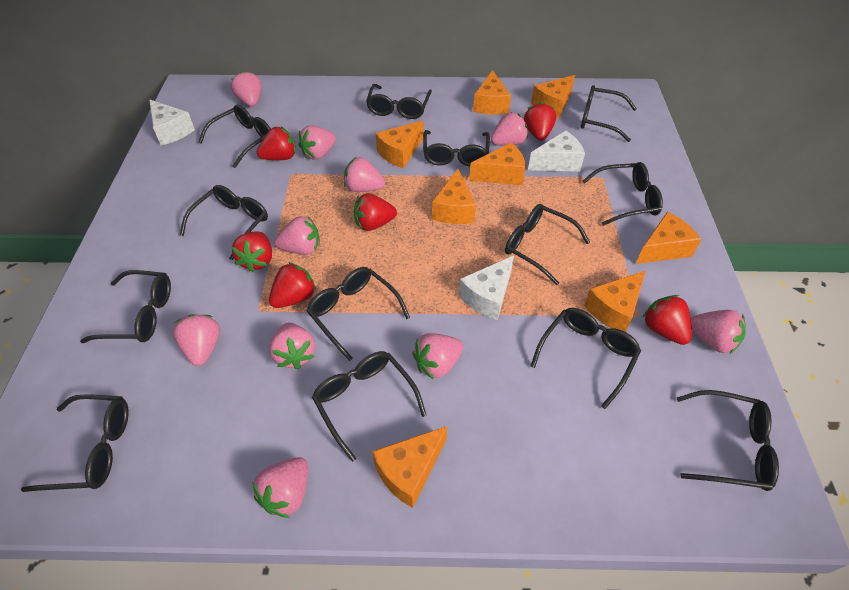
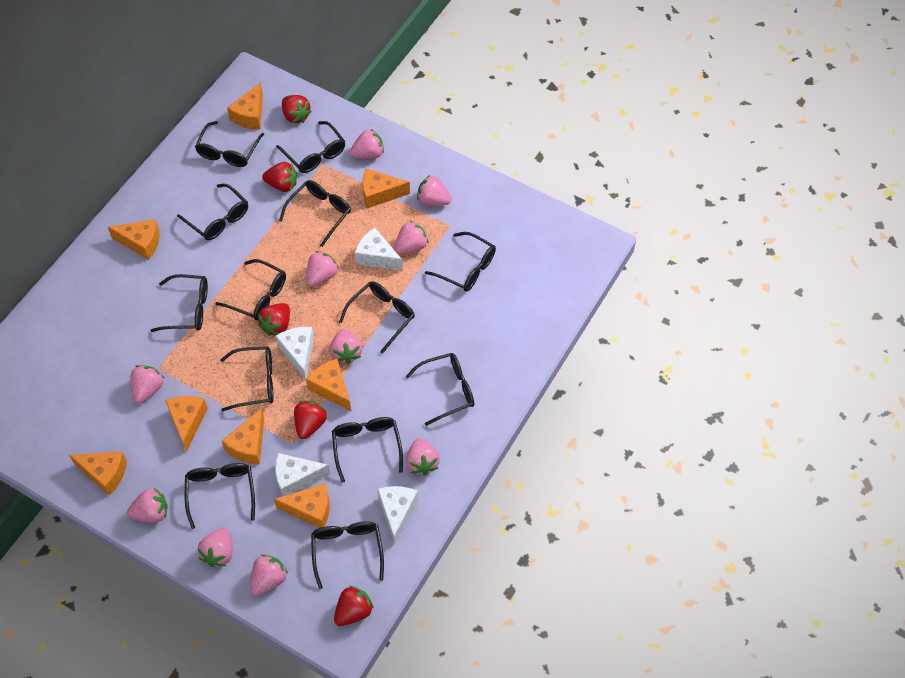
red strawberry: 6 -> 5
white cheese: 3 -> 4

